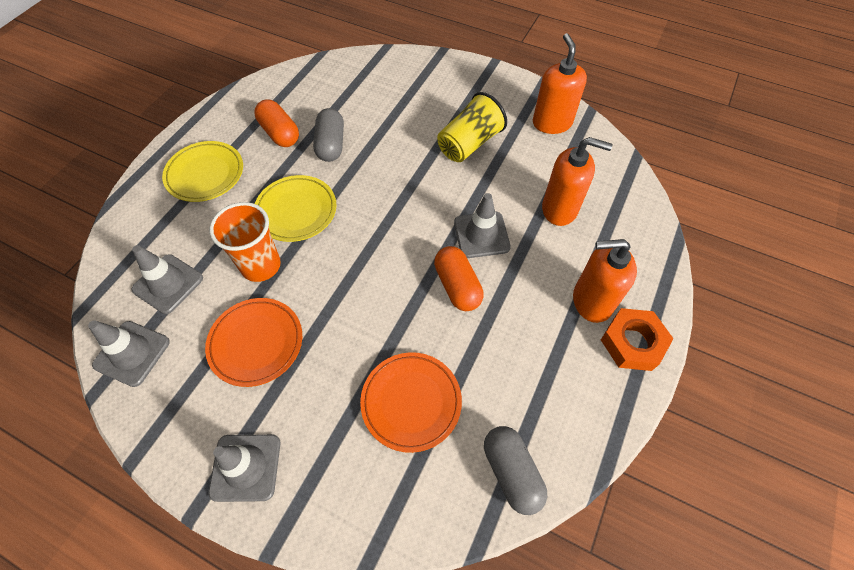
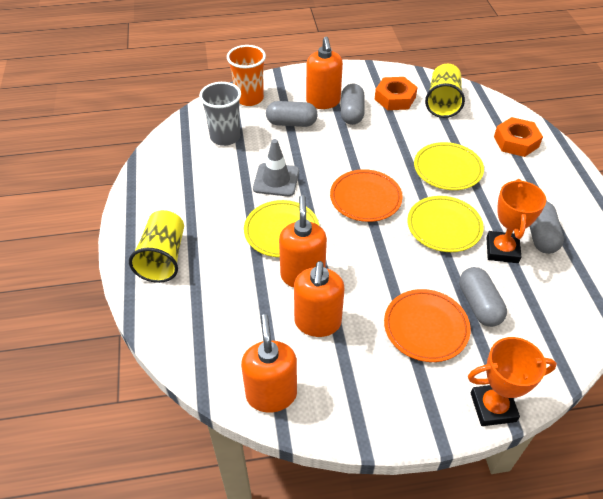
grey capsule: 2 -> 4
grey cup: 0 -> 1
grey traffic cone: 4 -> 1
orange capsule: 2 -> 0
orange nut: 1 -> 2
orange soap dispenser: 3 -> 4
orange trophy: 0 -> 2
yellow cup: 1 -> 2
yellow plate: 2 -> 3

